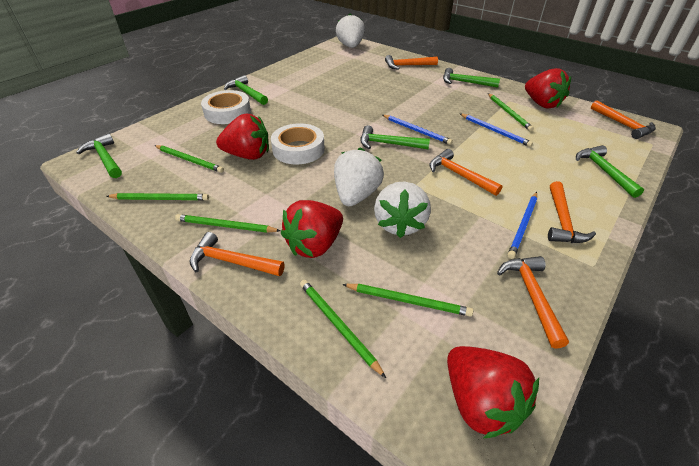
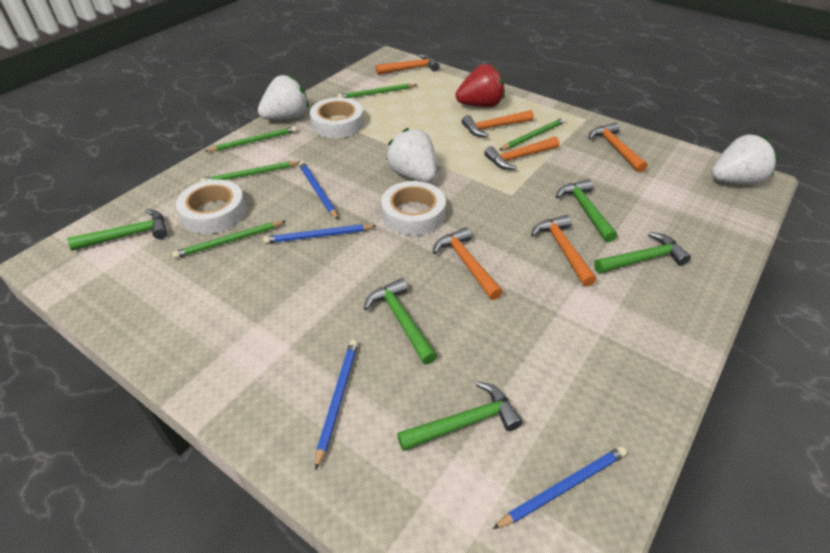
blue pencil: 3 -> 4
green pencil: 6 -> 5
red strawberry: 4 -> 1
white tape: 2 -> 3

